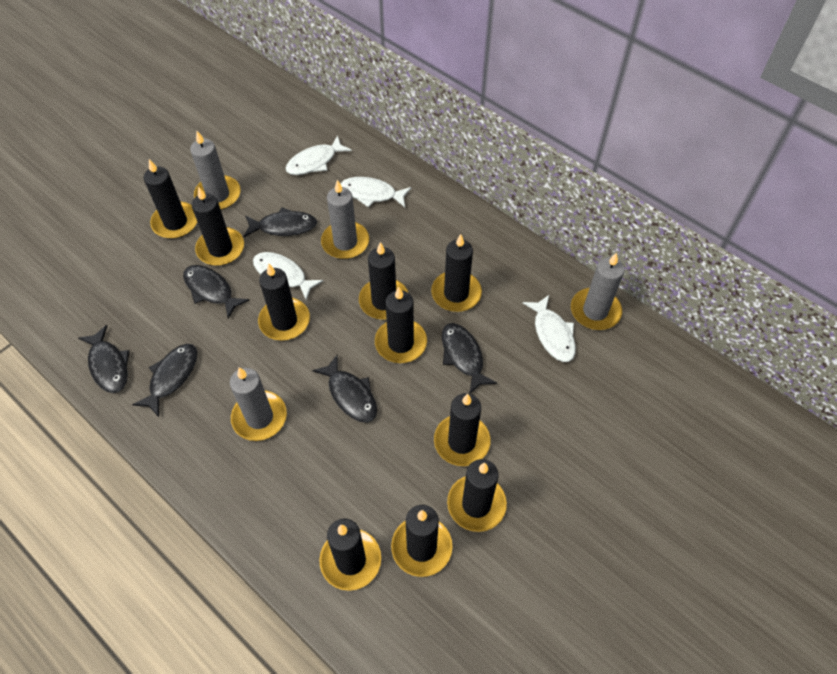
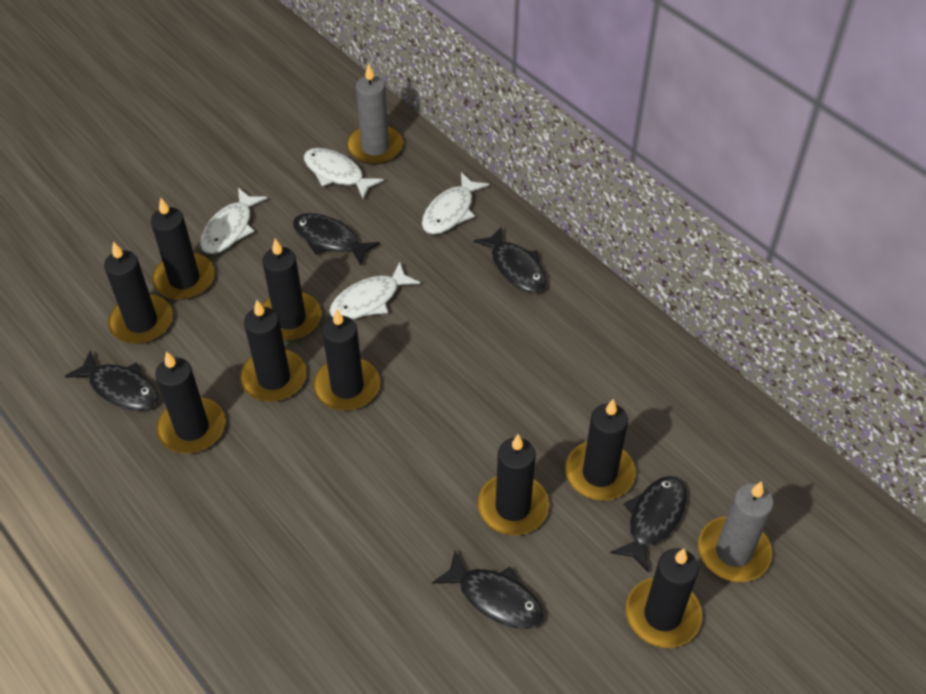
black candle: 10 -> 9
black fish: 6 -> 5
grey candle: 4 -> 2

